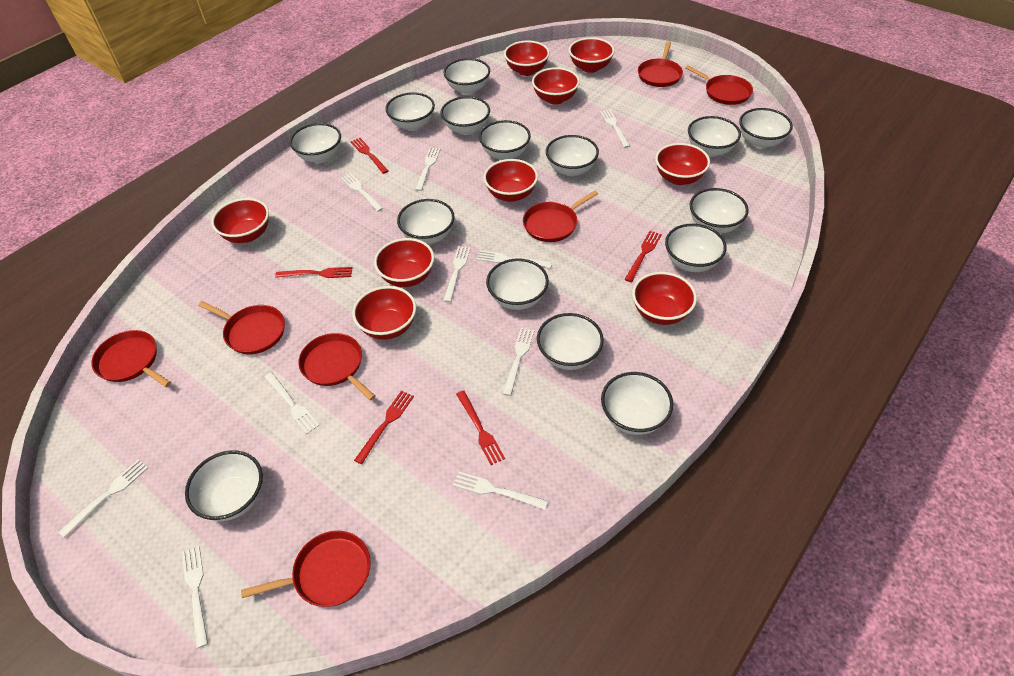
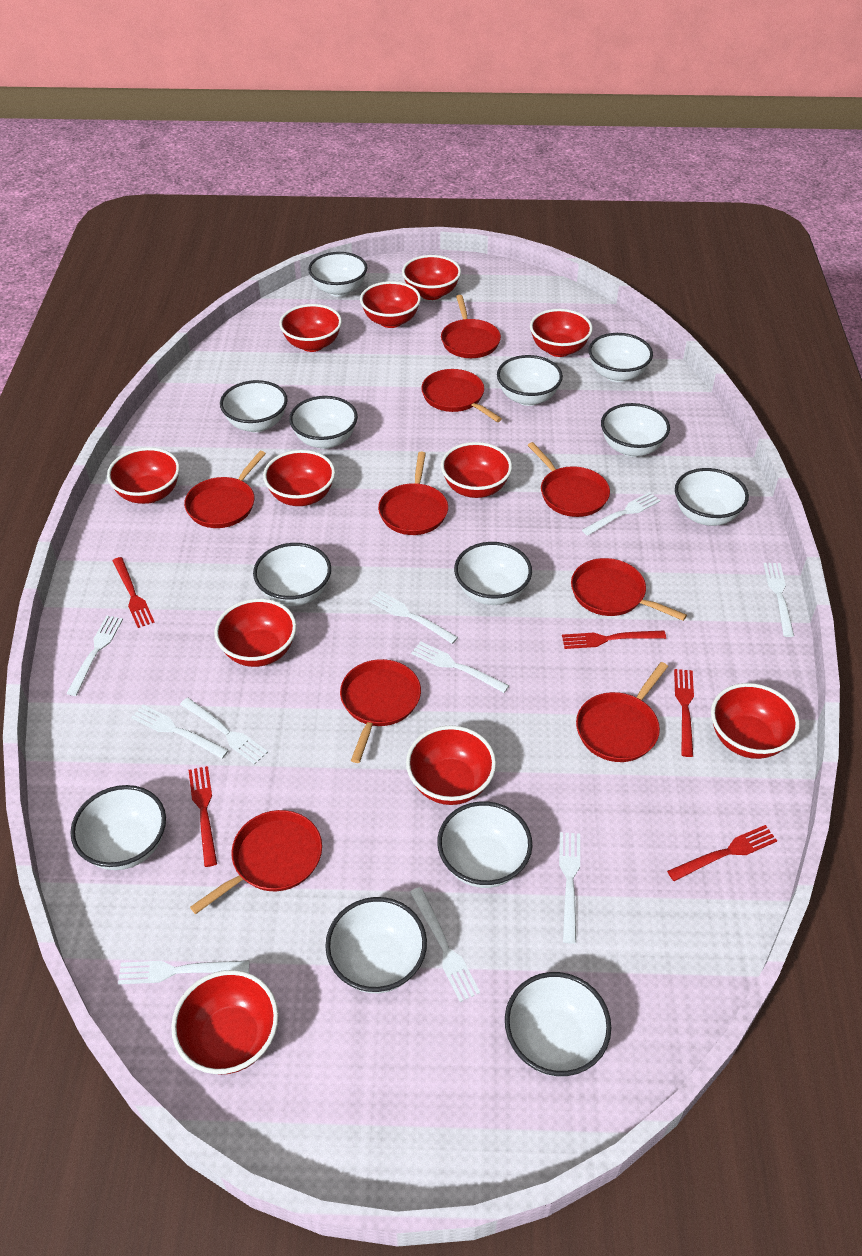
red bowl: 9 -> 11
red pan: 7 -> 9
white bowl: 15 -> 13

